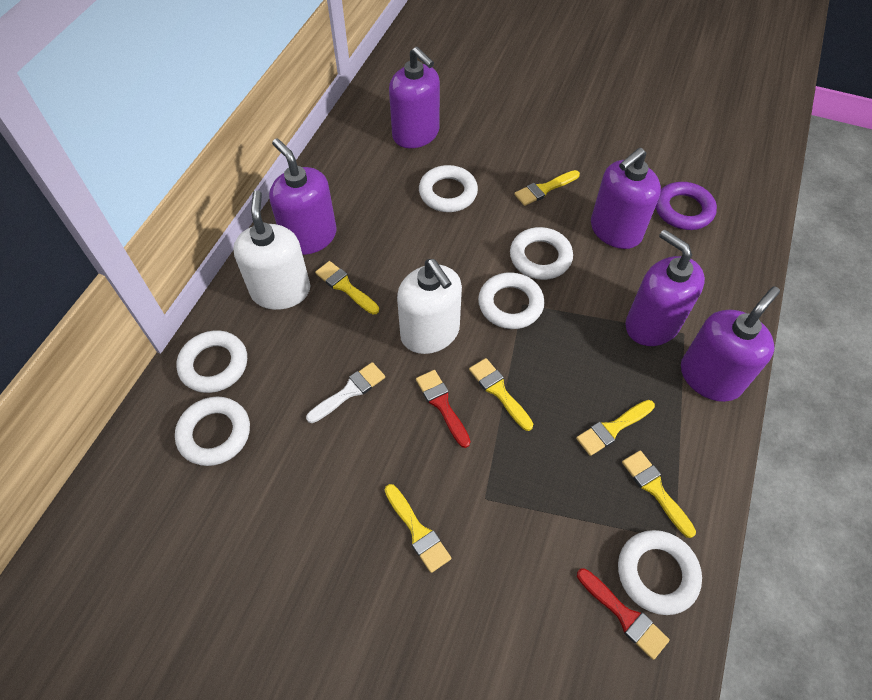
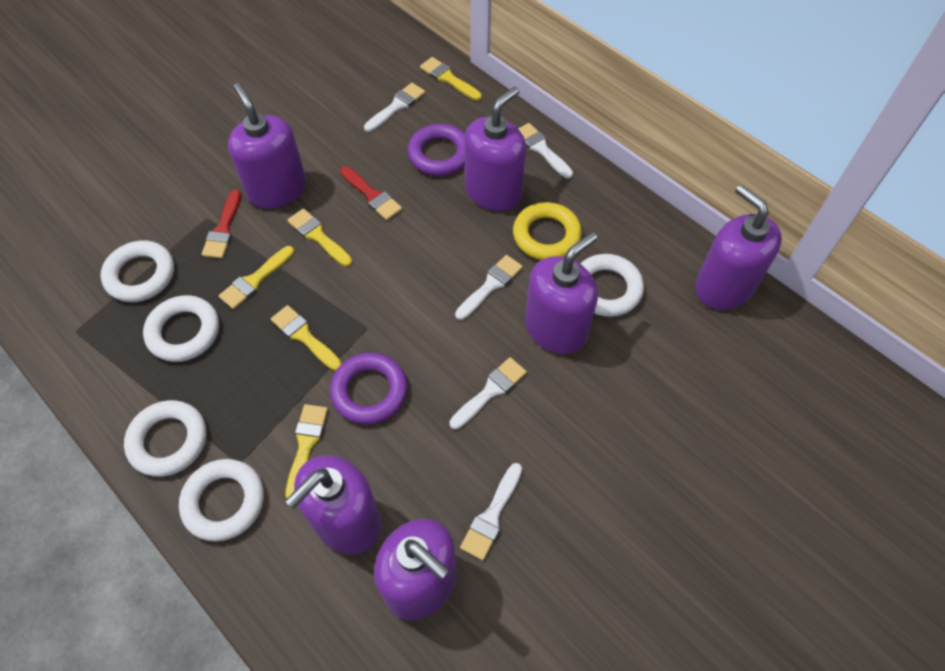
purple ring: 1 -> 2
purple soap dispenser: 5 -> 6
white brush: 1 -> 5
white ring: 6 -> 5
white soap dispenser: 2 -> 0
yellow brush: 6 -> 5
yellow ring: 0 -> 1

